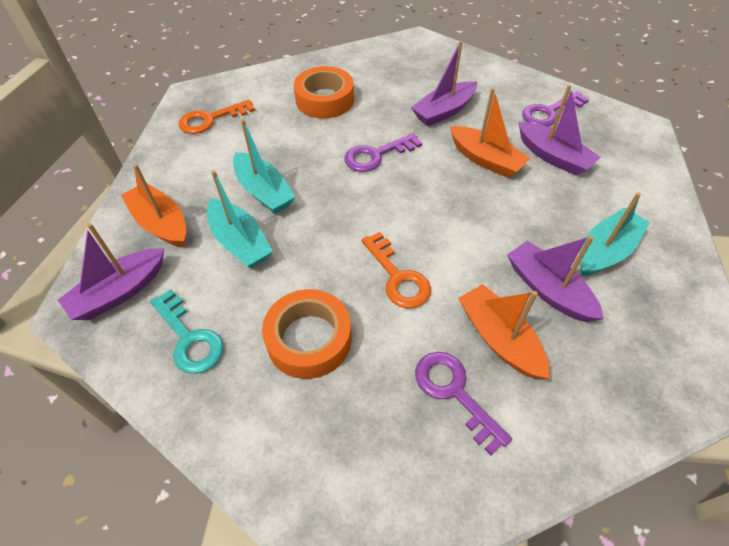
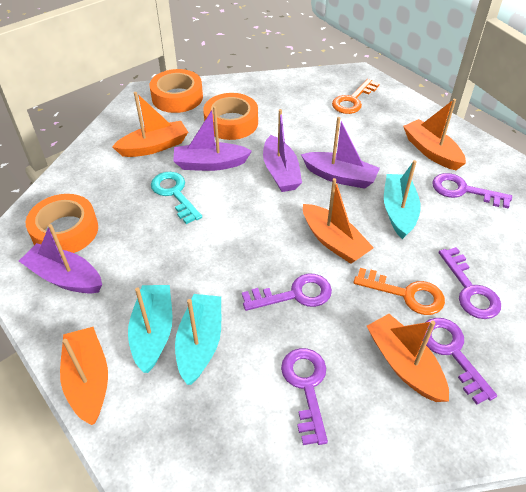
orange boat: 3 -> 5
orange tape: 2 -> 3
purple key: 3 -> 5

